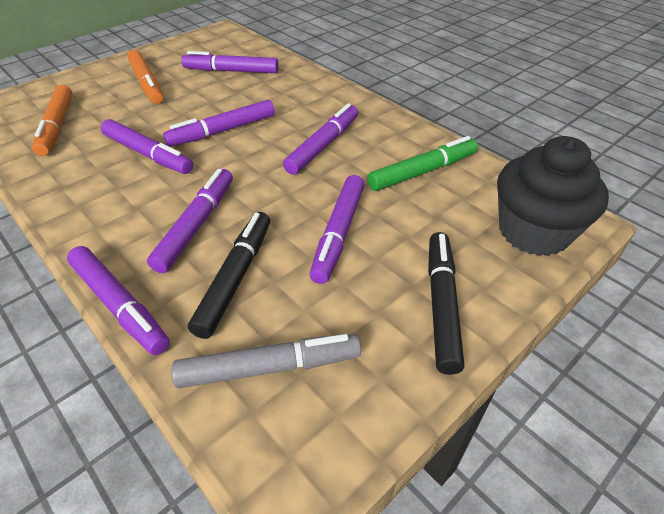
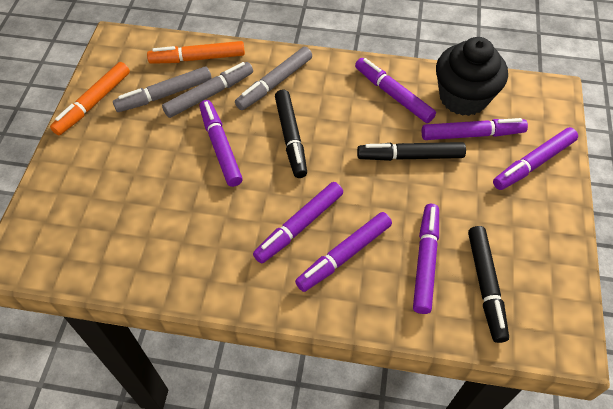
black marker: 2 -> 3
green marker: 1 -> 0
grey marker: 1 -> 3

